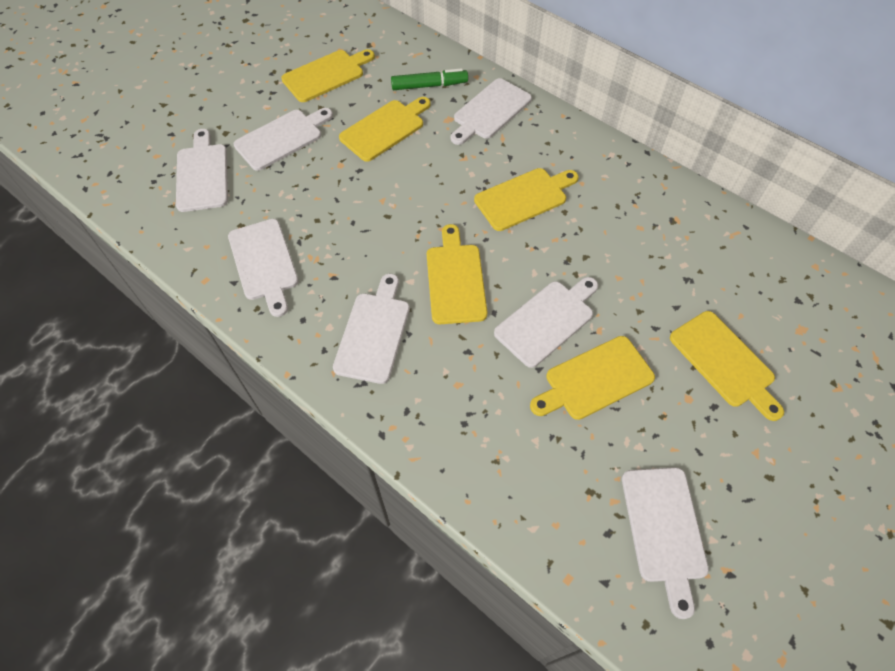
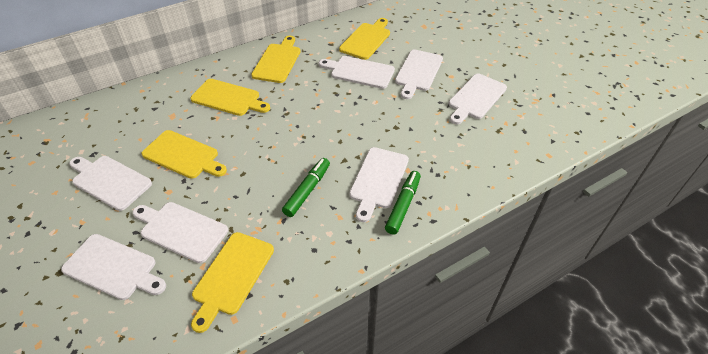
green marker: 1 -> 2
yellow cutting board: 6 -> 5

